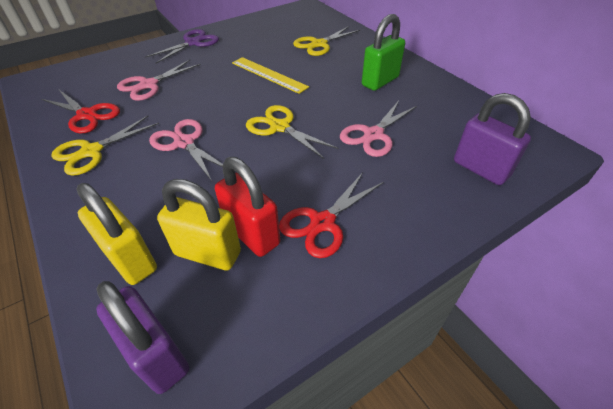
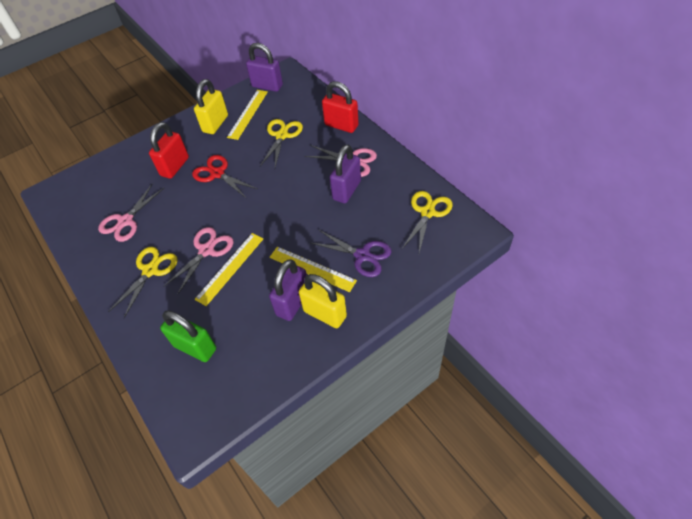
purple padlock: 2 -> 3
red padlock: 1 -> 2
red scissors: 2 -> 1
yellow ruler: 1 -> 3

